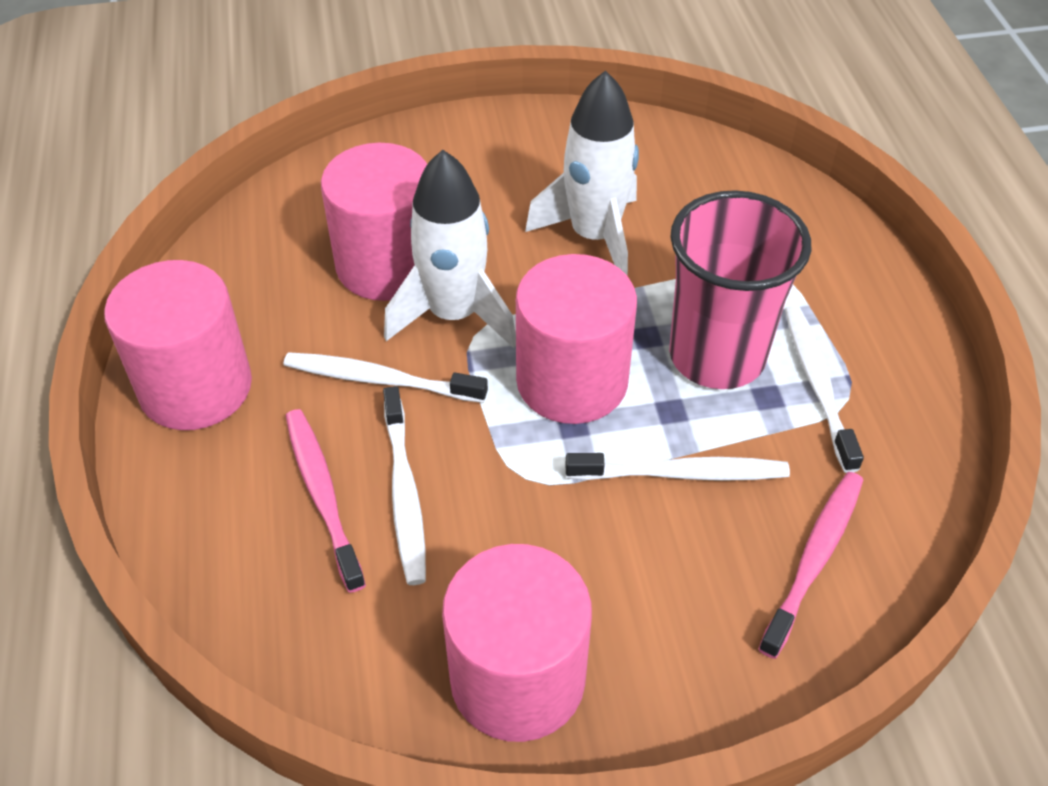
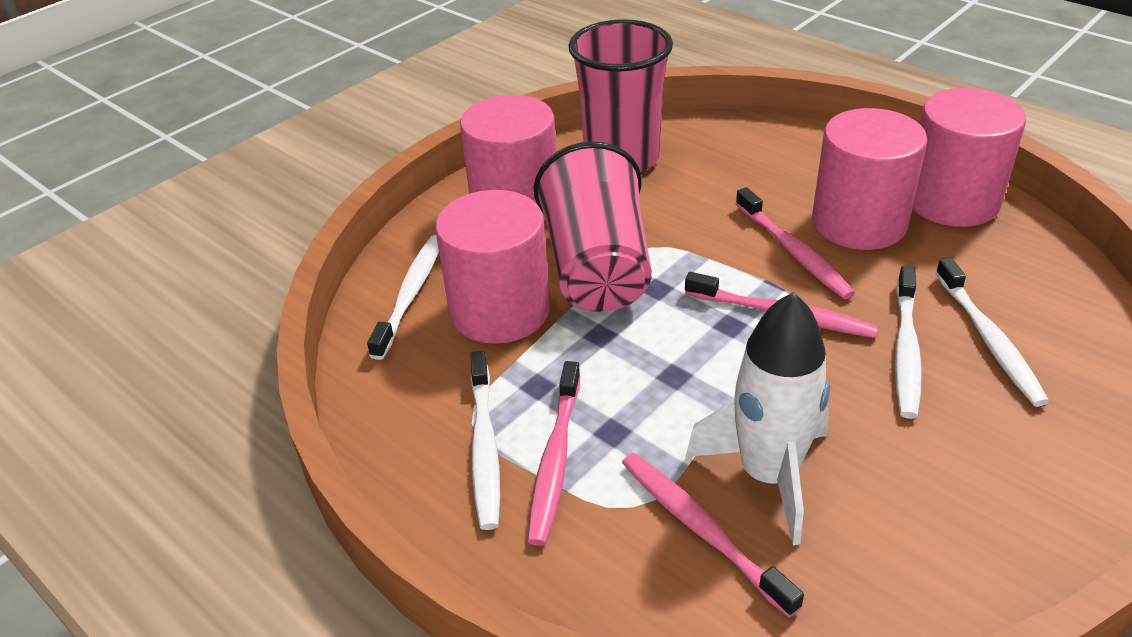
pink cup: 1 -> 2
pink toothbrush: 2 -> 4
white rocket: 2 -> 1

